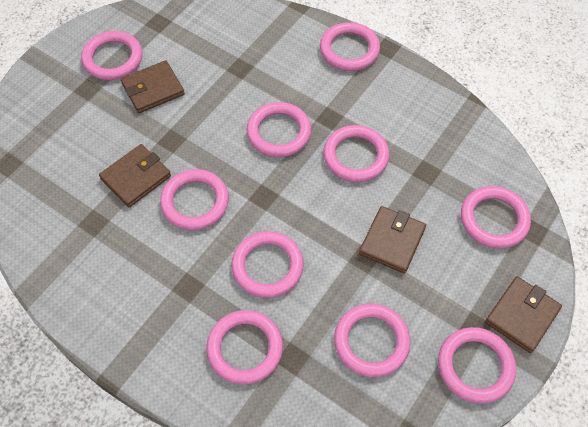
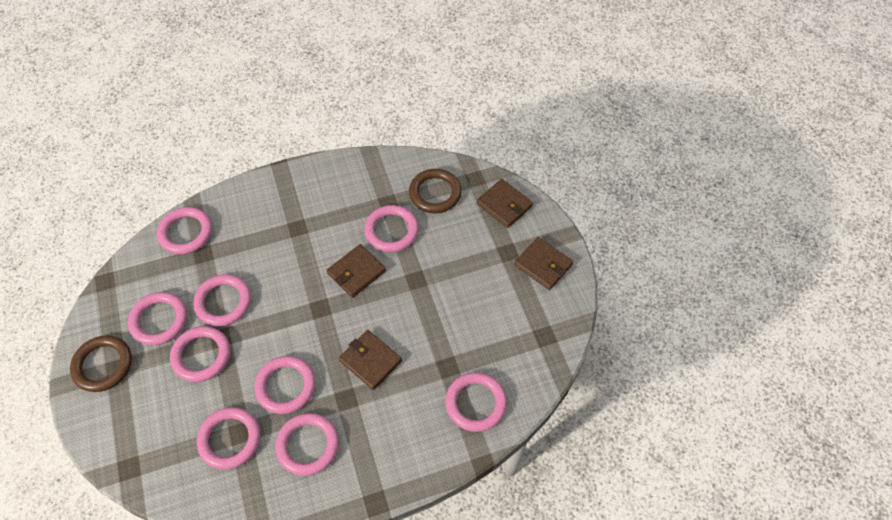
brown ring: 0 -> 2
pink ring: 10 -> 9

